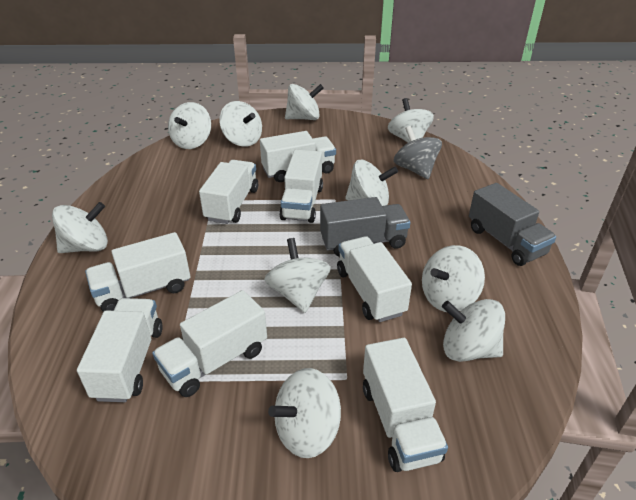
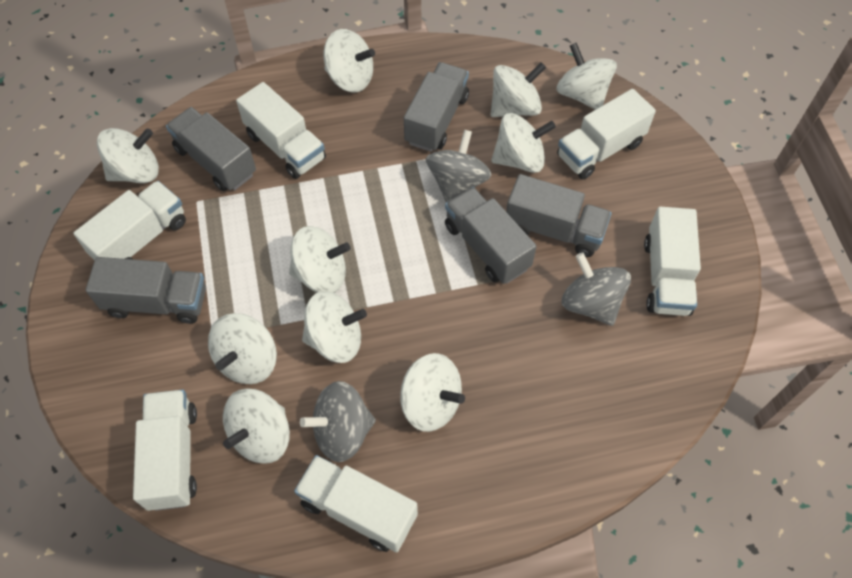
grey spinning top: 1 -> 3
grey truck: 2 -> 5
white truck: 8 -> 6

